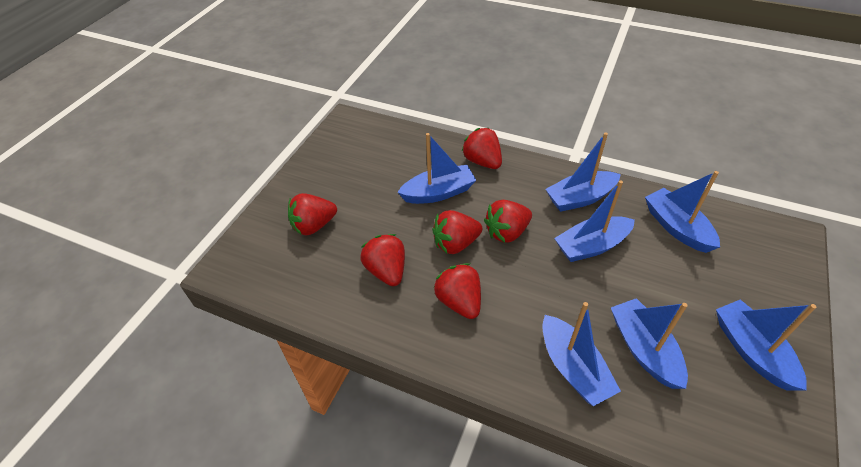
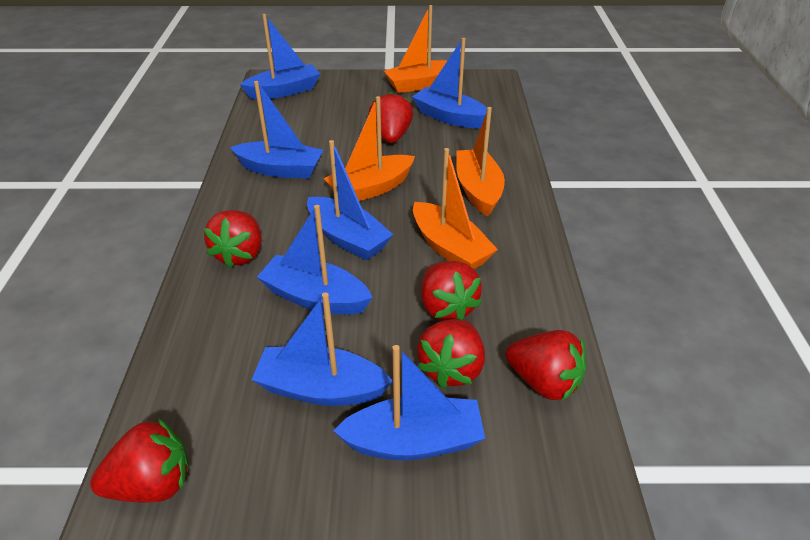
orange boat: 0 -> 4

